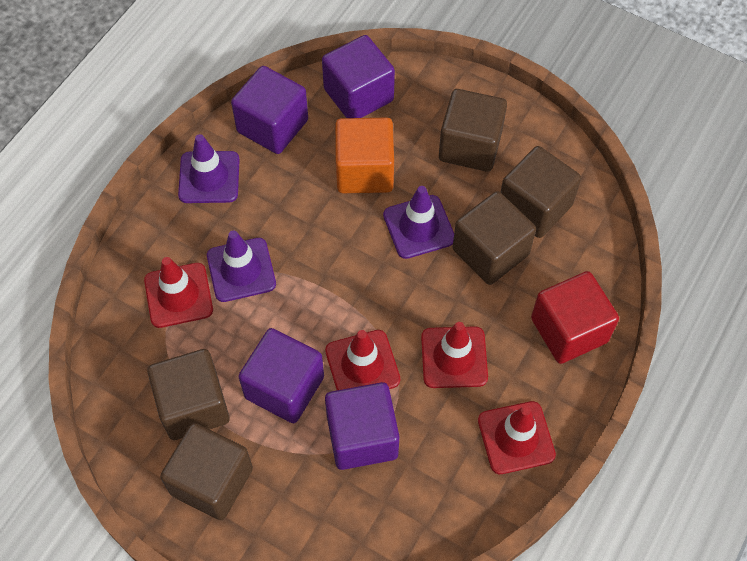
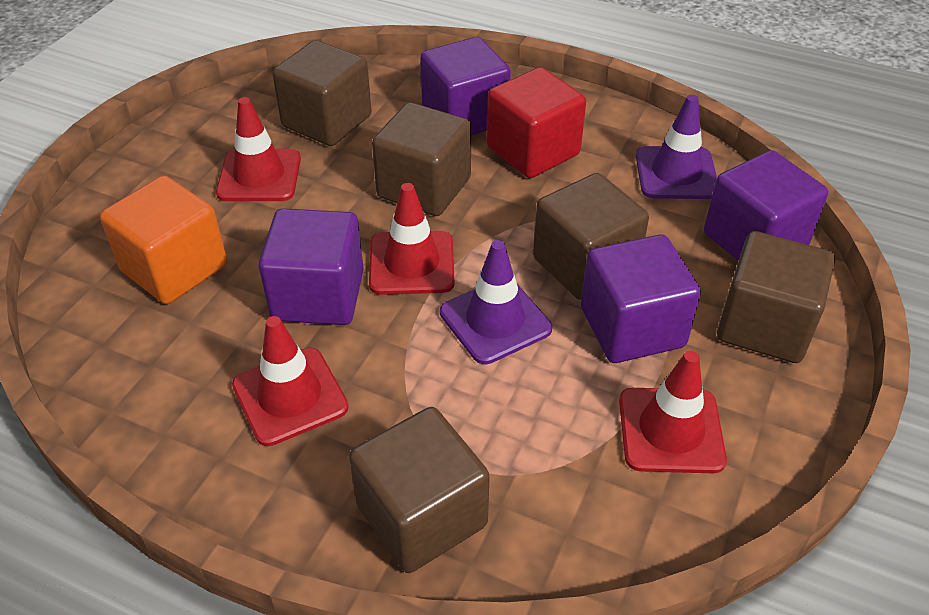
purple traffic cone: 3 -> 2

